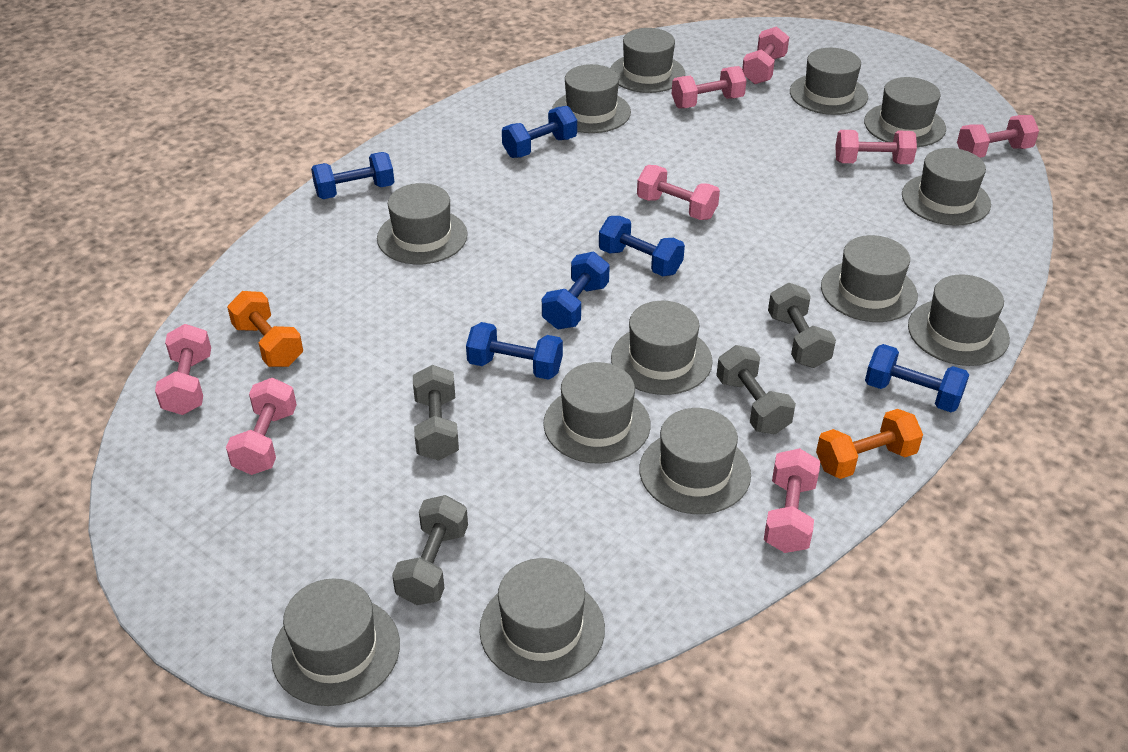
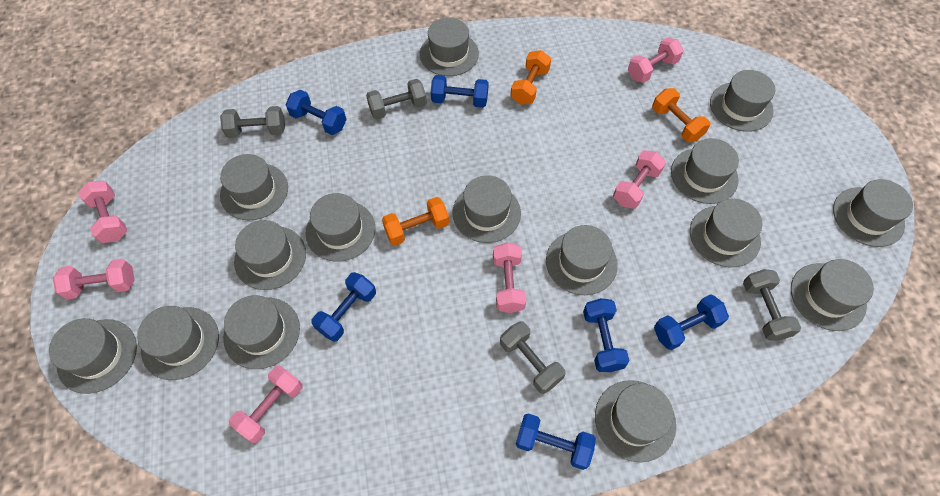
grey hat: 13 -> 15
orange dumbbell: 2 -> 3
pink dumbbell: 8 -> 6

